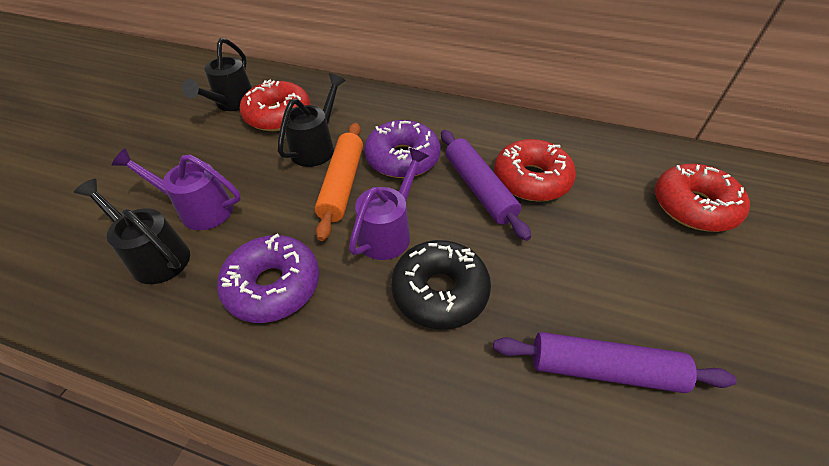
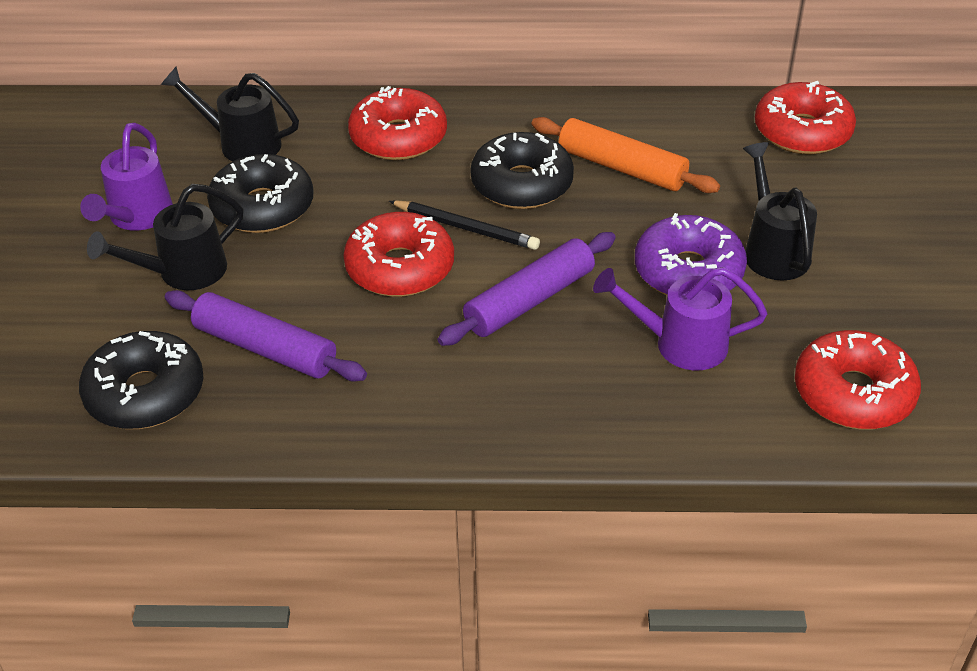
black donut: 1 -> 3
black pencil: 0 -> 1
purple donut: 2 -> 1
red donut: 3 -> 4

